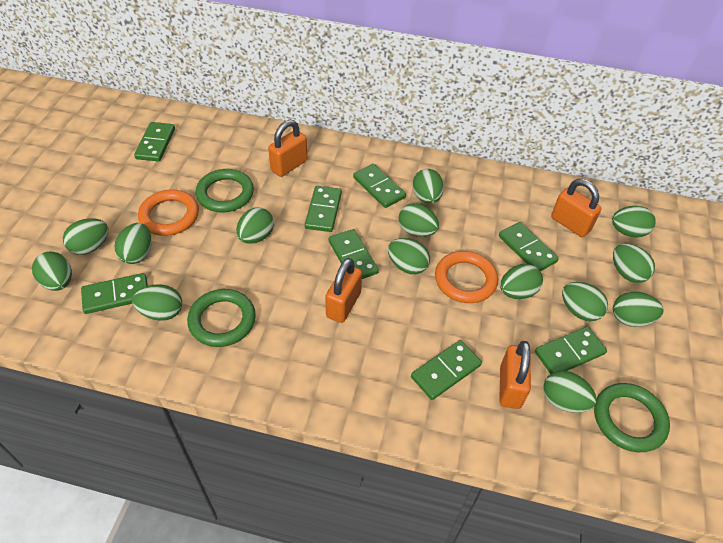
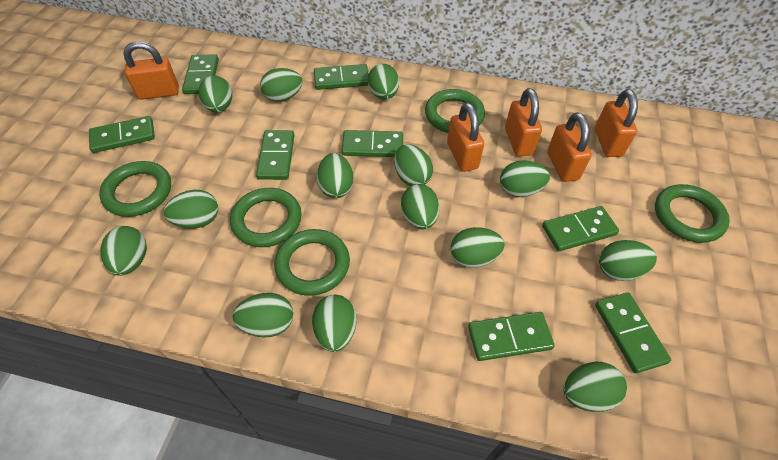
green ring: 3 -> 5
orange padlock: 4 -> 5
orange ring: 2 -> 0

